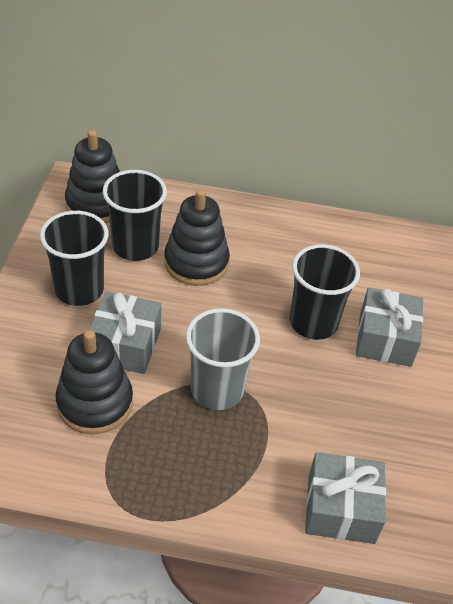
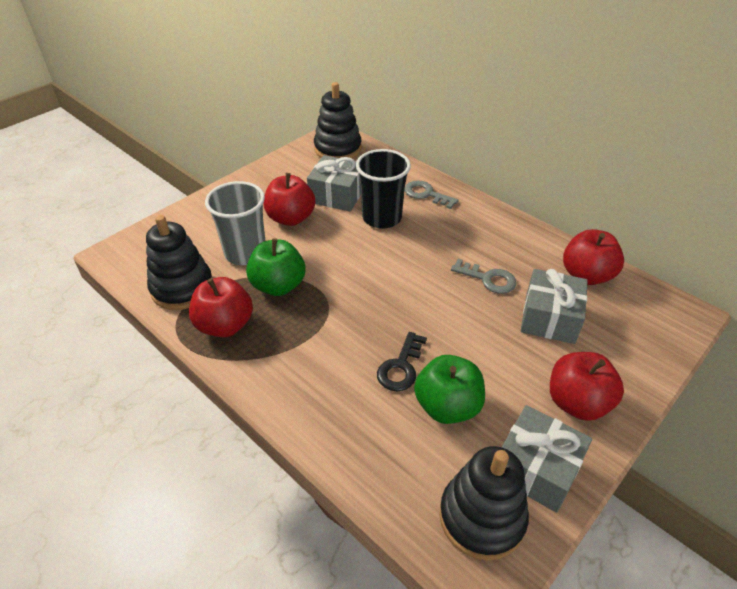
black cup: 3 -> 1
black key: 0 -> 1
green apple: 0 -> 2
grey key: 0 -> 2
red apple: 0 -> 4

